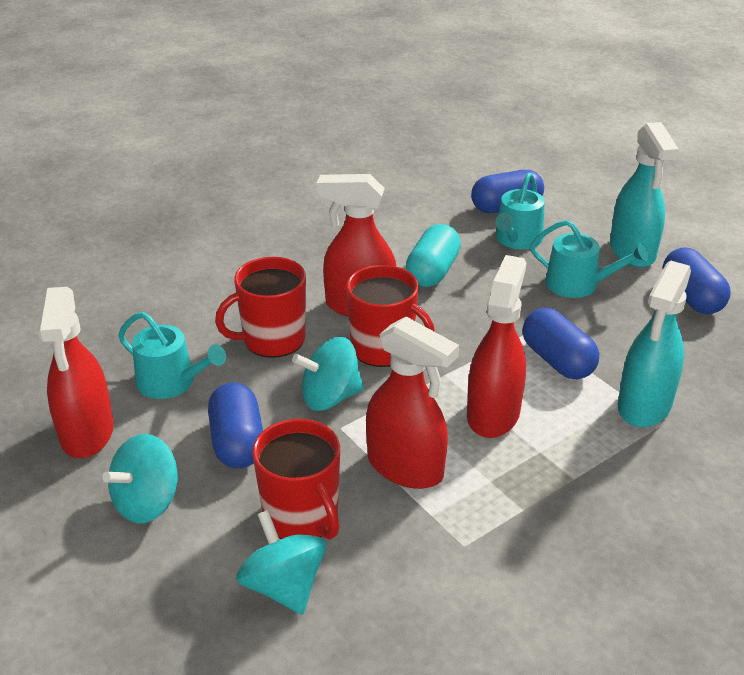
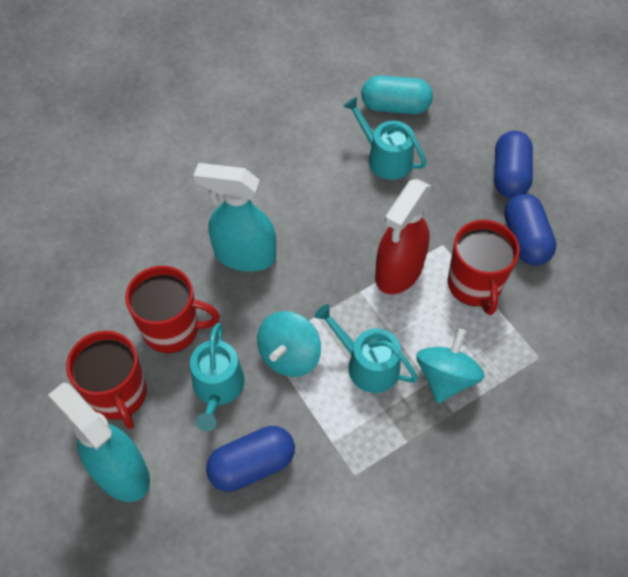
blue capsule: 4 -> 3
red spray bottle: 4 -> 1
turquoise spinning top: 3 -> 2

